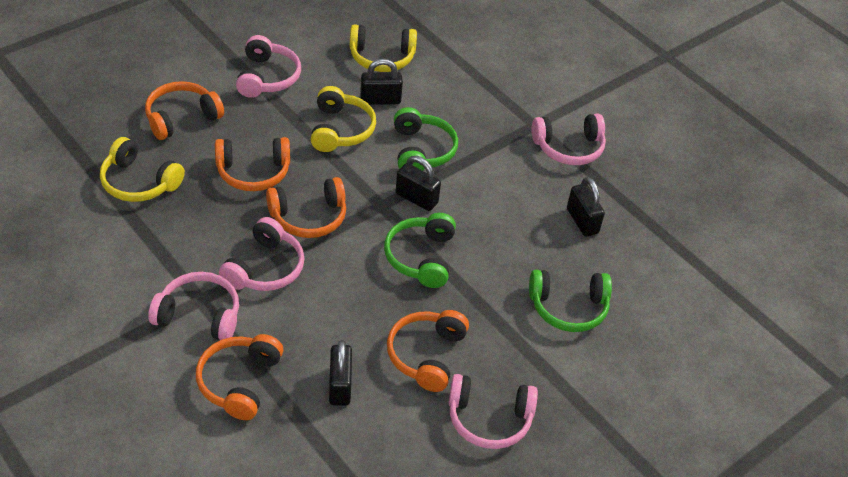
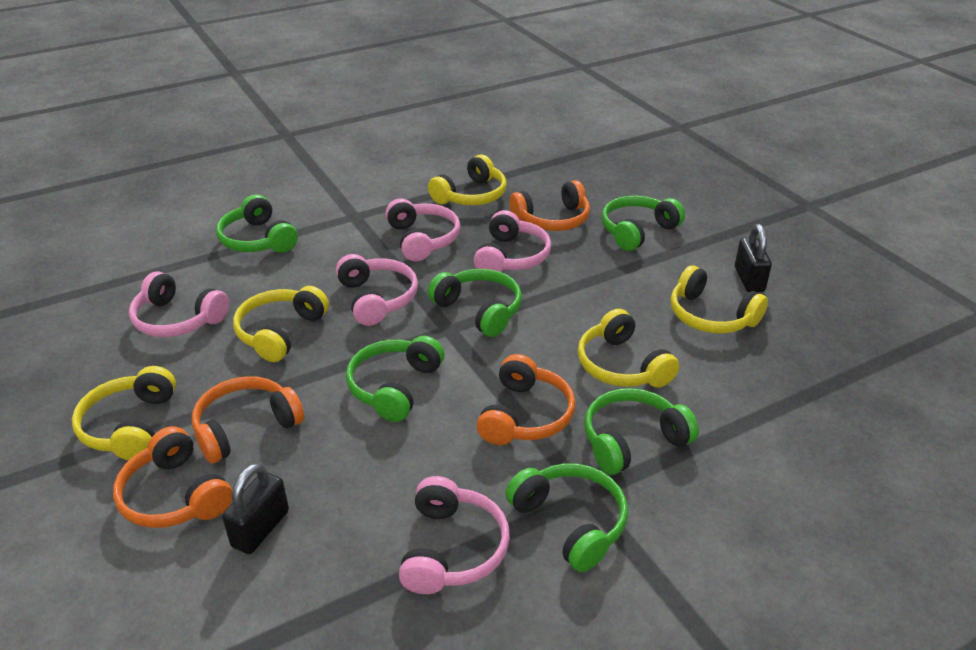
black padlock: 4 -> 2
green headphones: 3 -> 6
orange headphones: 5 -> 4
yellow headphones: 3 -> 5

